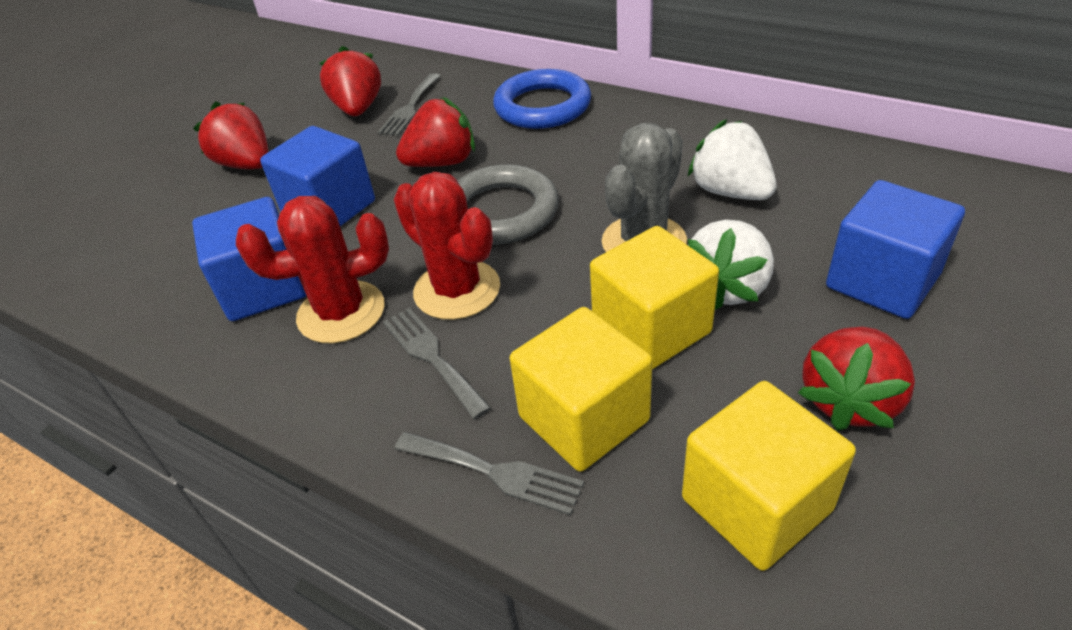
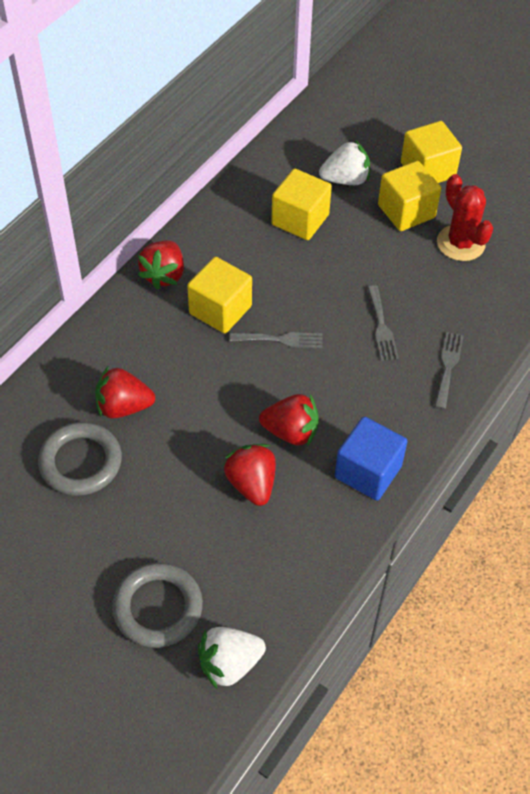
blue cube: 3 -> 1
blue ring: 1 -> 0
grey cactus: 1 -> 0
grey ring: 1 -> 2
red cactus: 2 -> 1
yellow cube: 3 -> 4

